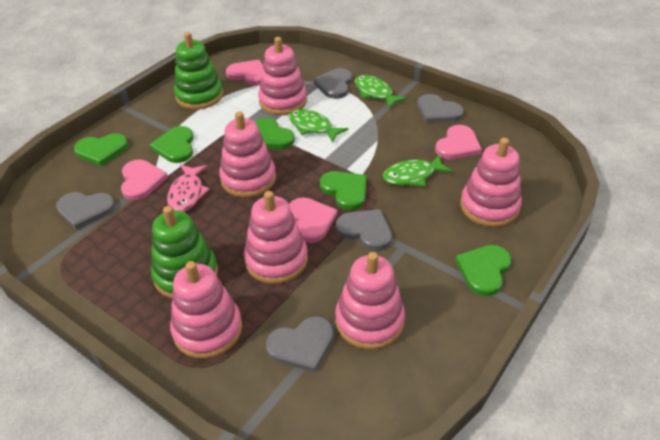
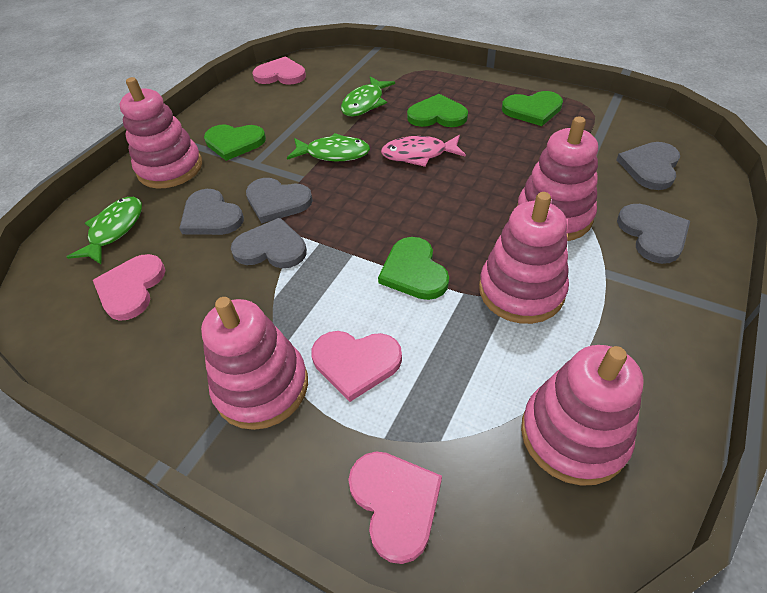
green heart: 5 -> 4
green stacking toy: 2 -> 0
pink stacking toy: 6 -> 5

